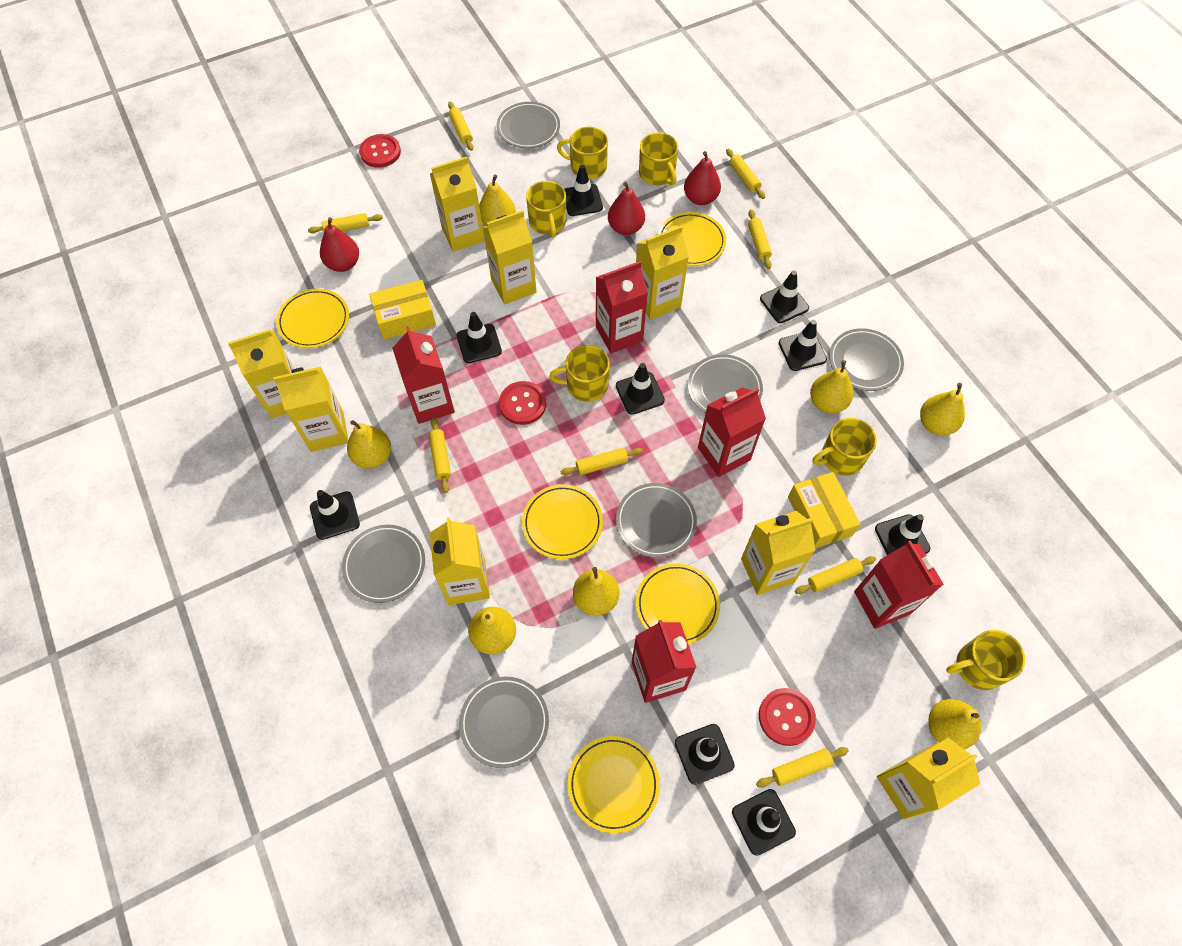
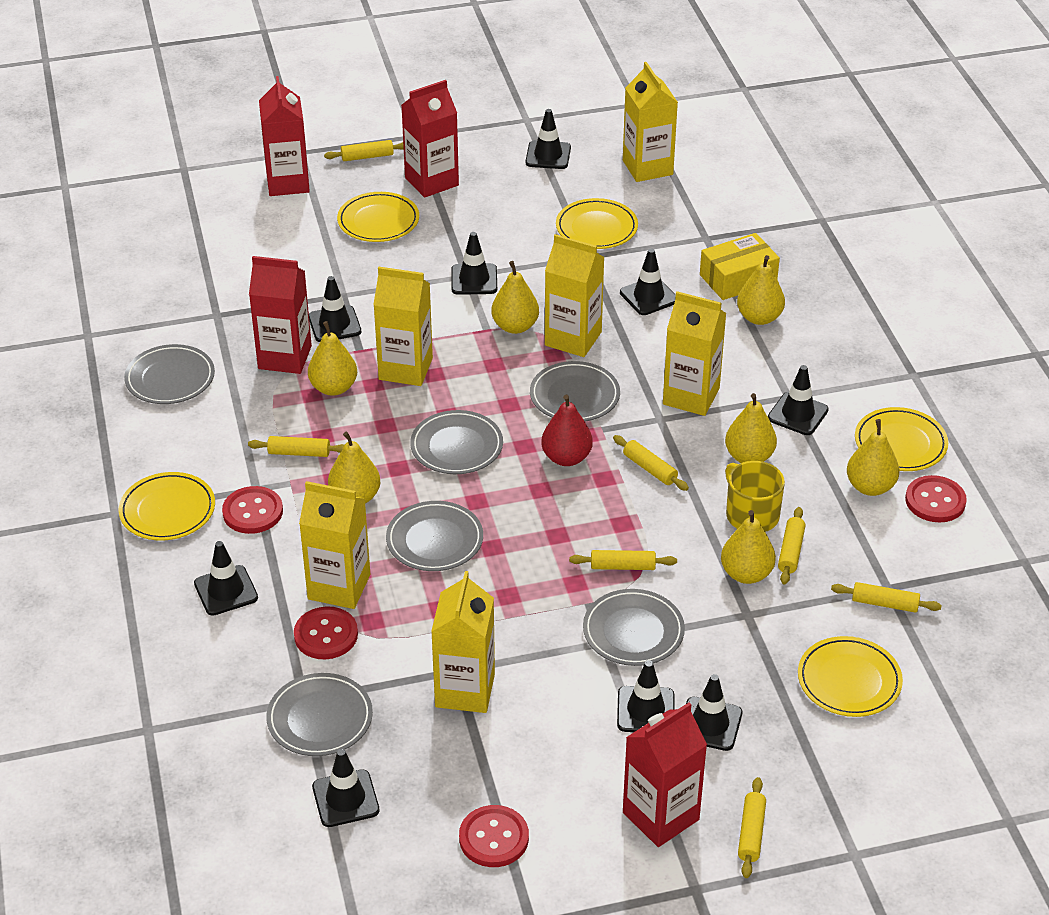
red button: 3 -> 4
red carton: 5 -> 4
red pear: 3 -> 1
yellow box: 2 -> 1
yellow carton: 8 -> 6
yellow mug: 6 -> 1
yellow rolling pin: 8 -> 7

